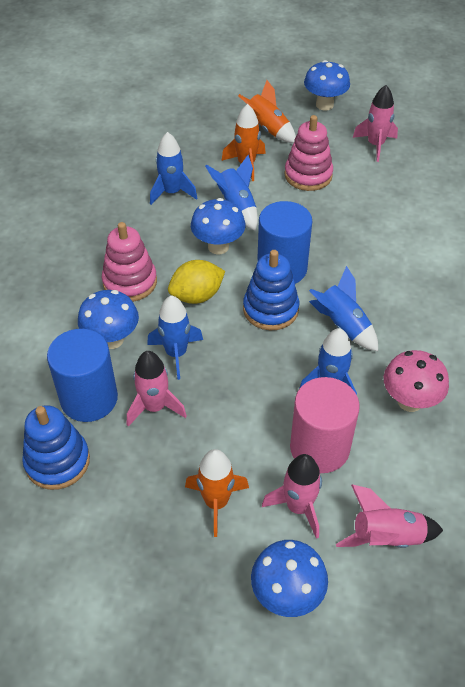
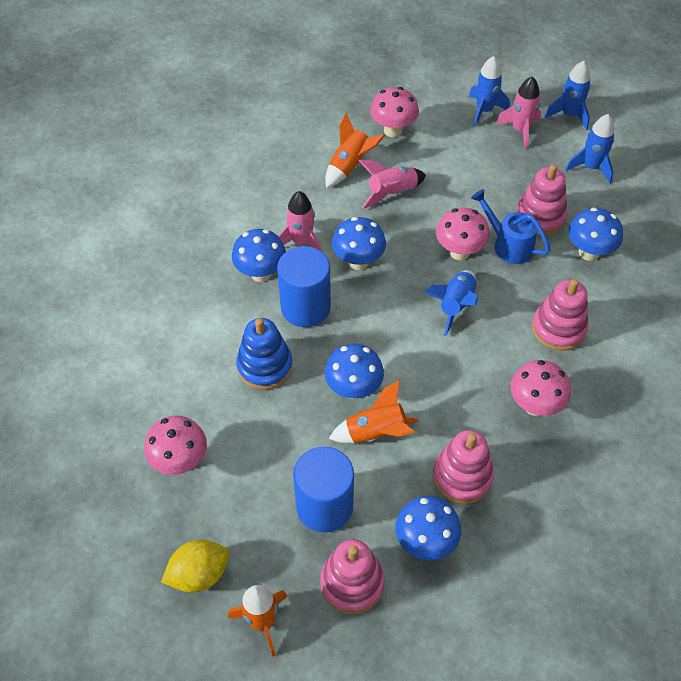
blue mushroom: 4 -> 5
blue rocket: 5 -> 4
blue stacking toy: 2 -> 1
blue watering can: 0 -> 1
pink cylinder: 1 -> 0
pink mushroom: 1 -> 4
pink rocket: 4 -> 3
pink stacking toy: 2 -> 4

